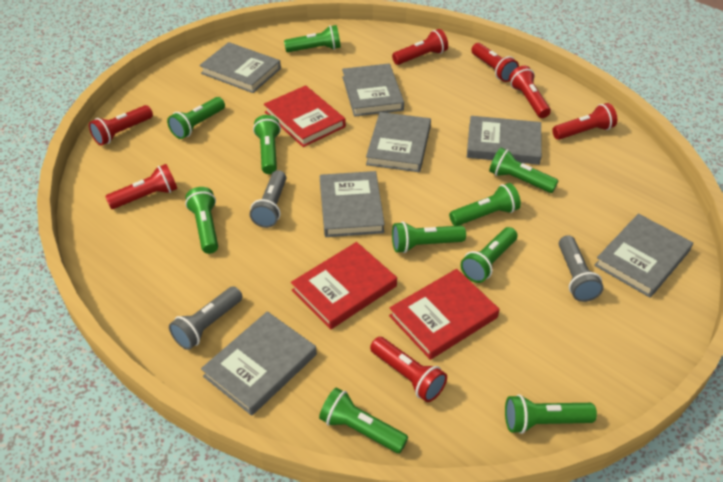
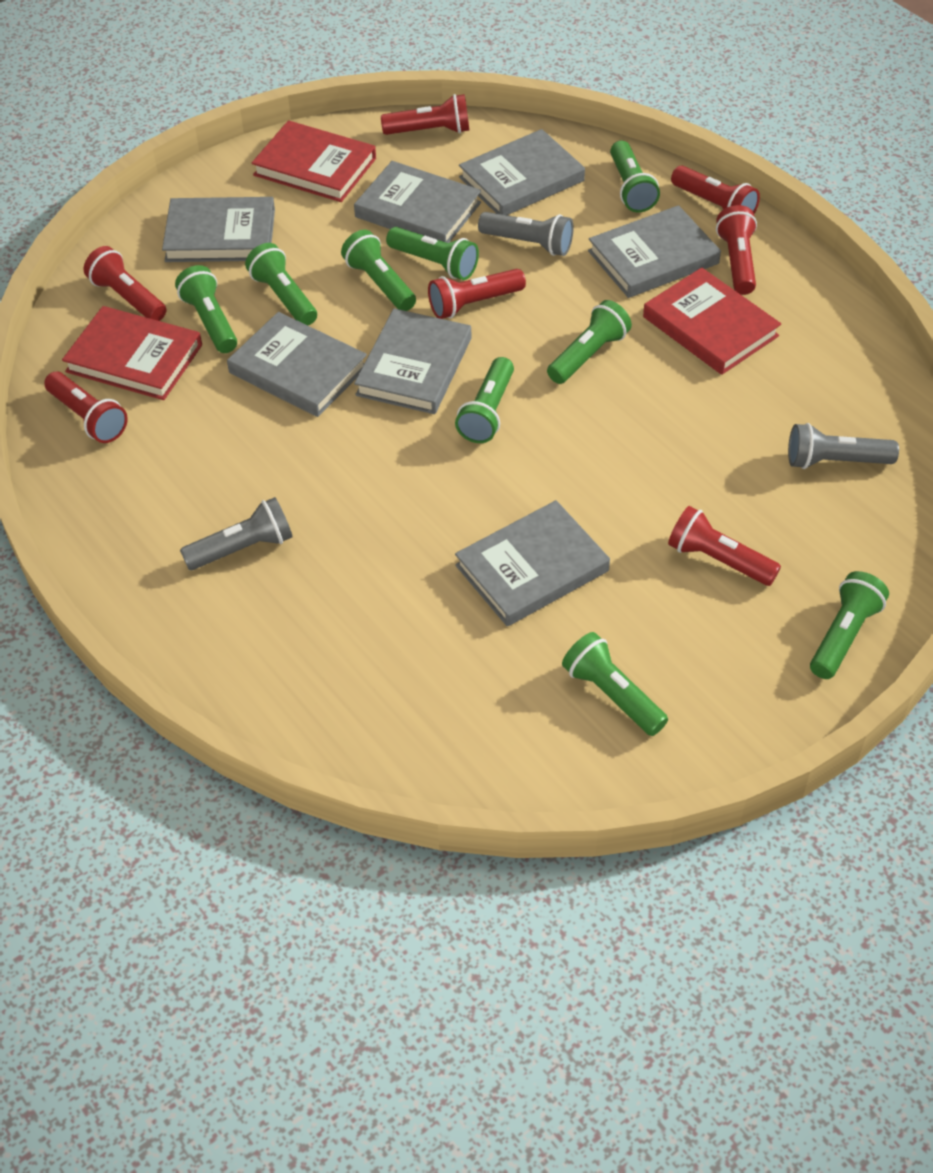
green flashlight: 10 -> 9

